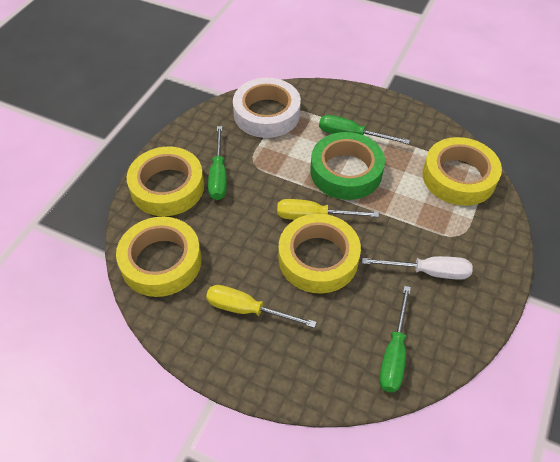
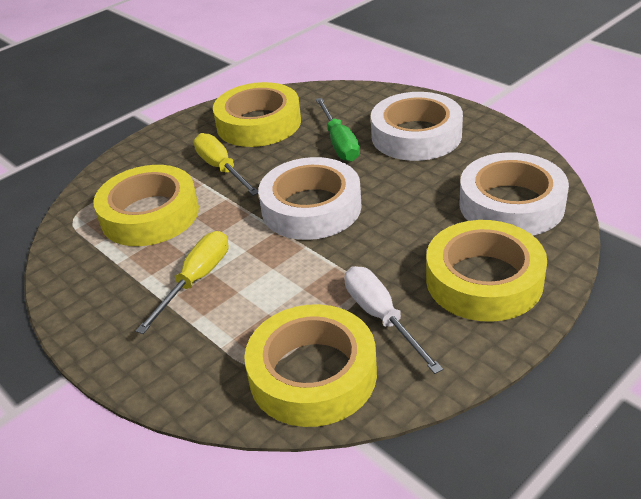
green screwdriver: 3 -> 1
green tape: 1 -> 0
white tape: 1 -> 3

